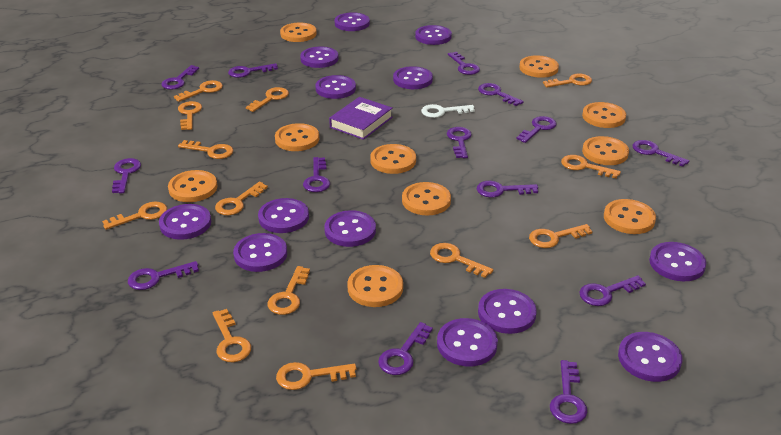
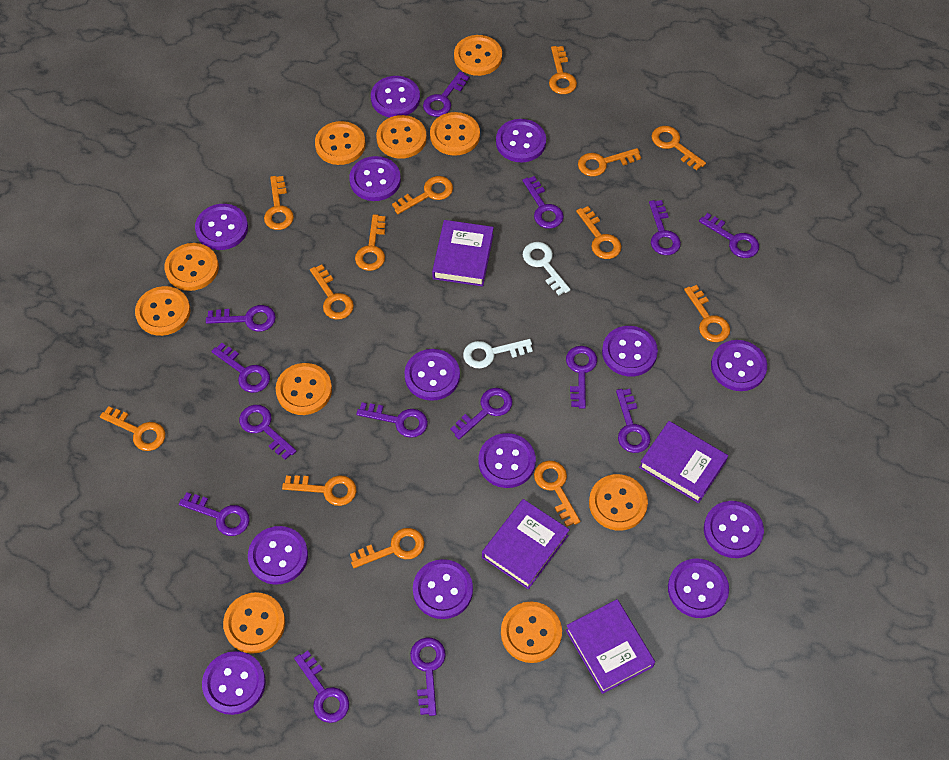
purple book: 1 -> 4
white key: 1 -> 2

